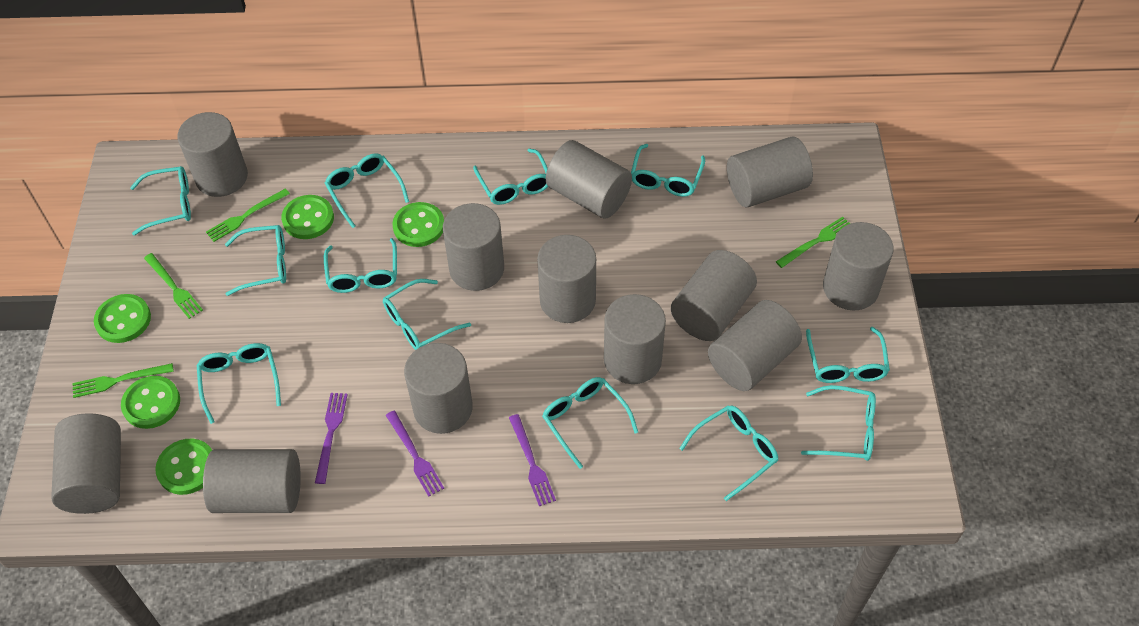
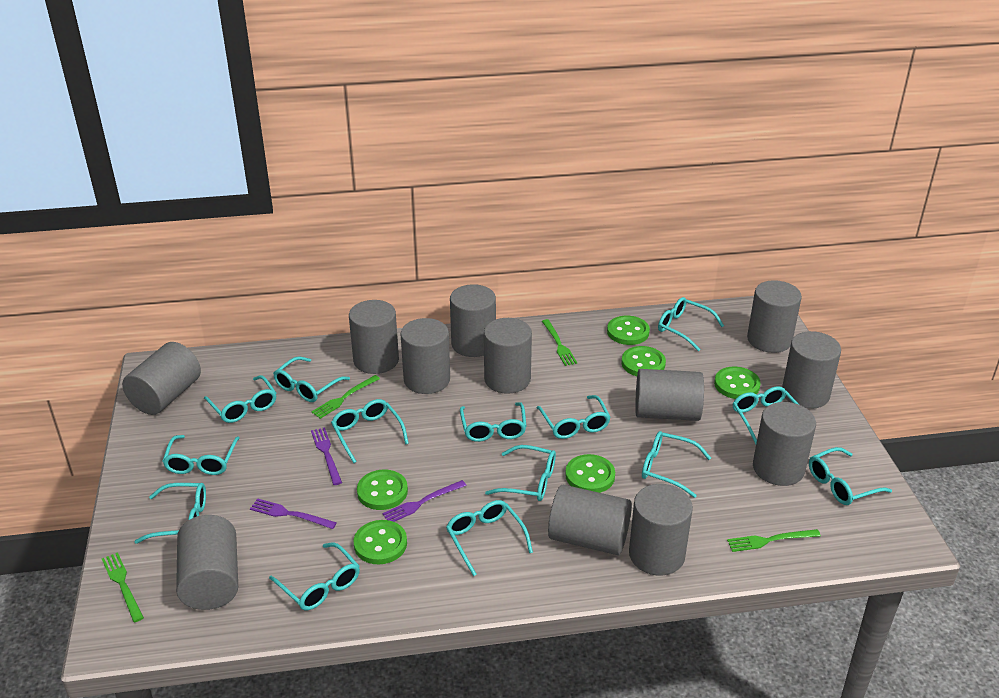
green button: 5 -> 6
turquoise glasses: 12 -> 14

